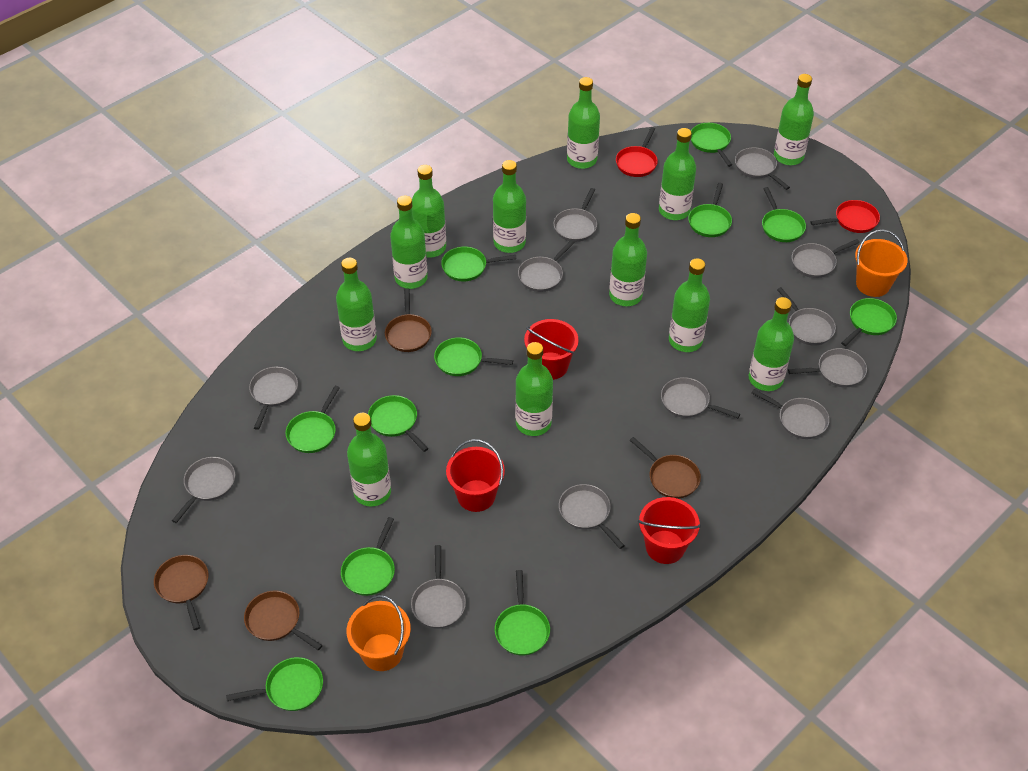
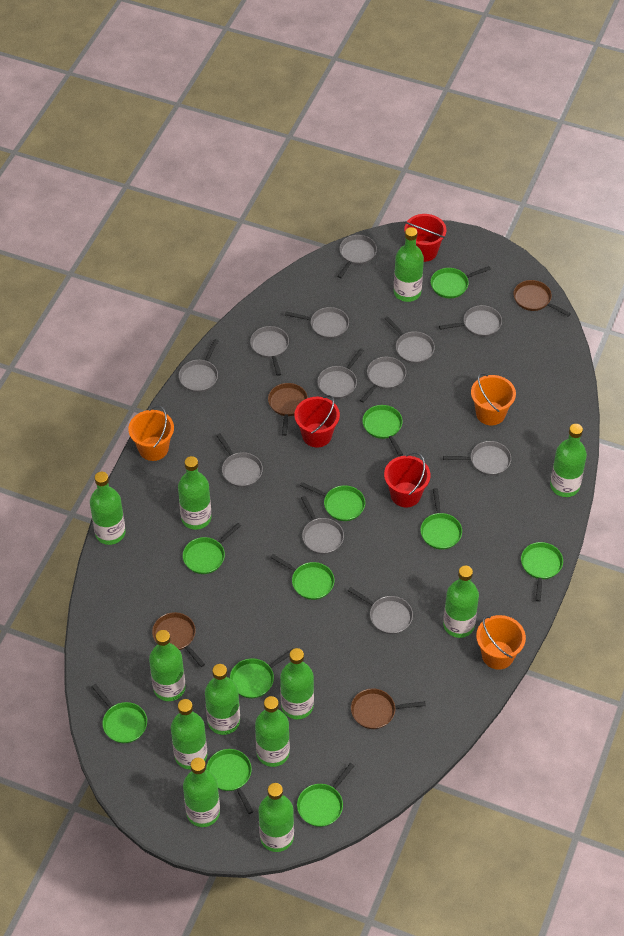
orange bucket: 2 -> 3
red pan: 2 -> 0

